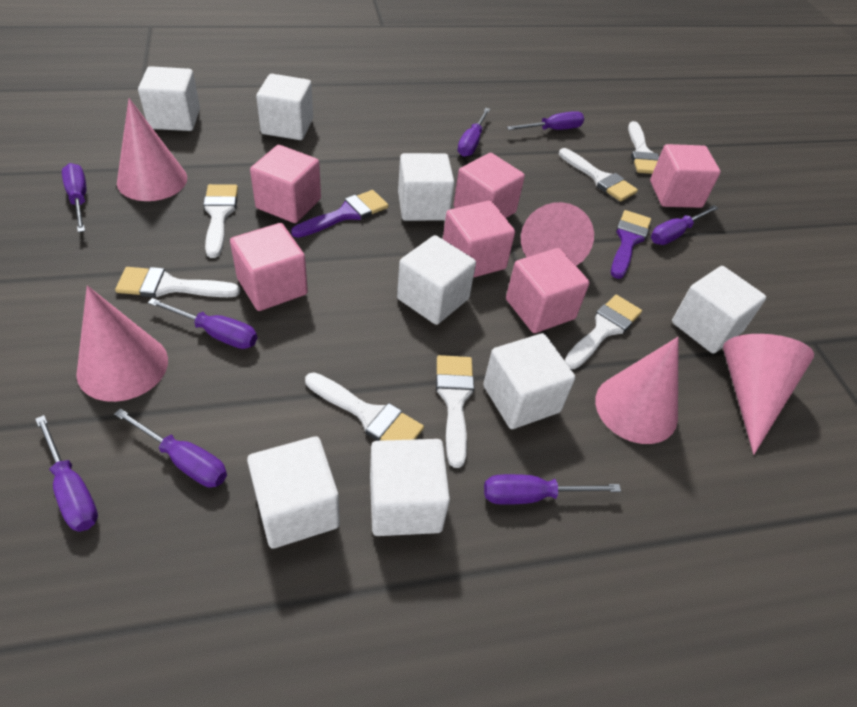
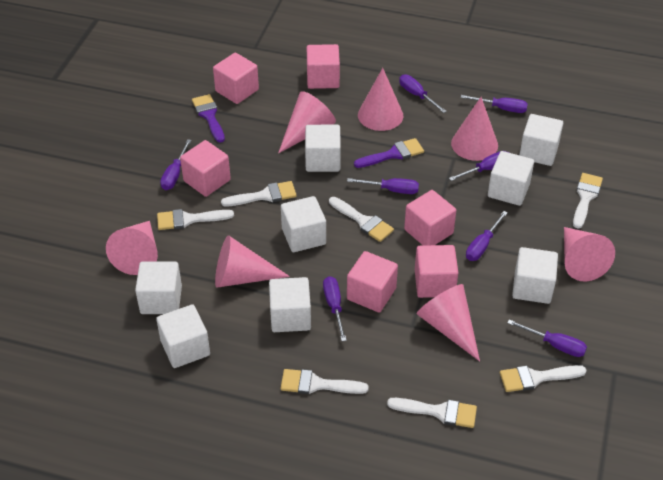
pink cone: 5 -> 7

